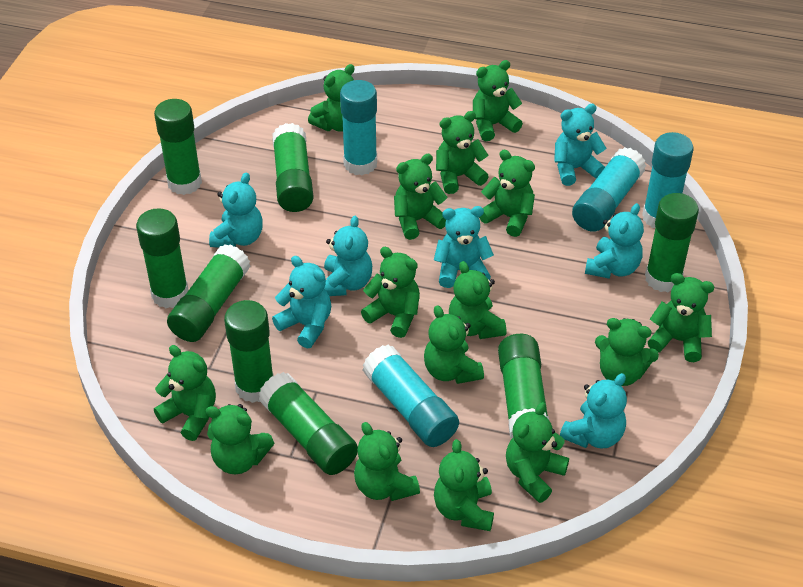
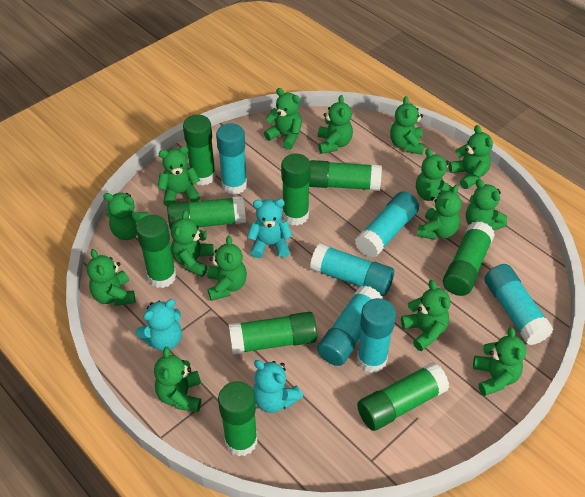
green glue stick: 8 -> 9
turquoise glue stick: 4 -> 6
turquoise teddy bear: 7 -> 3

